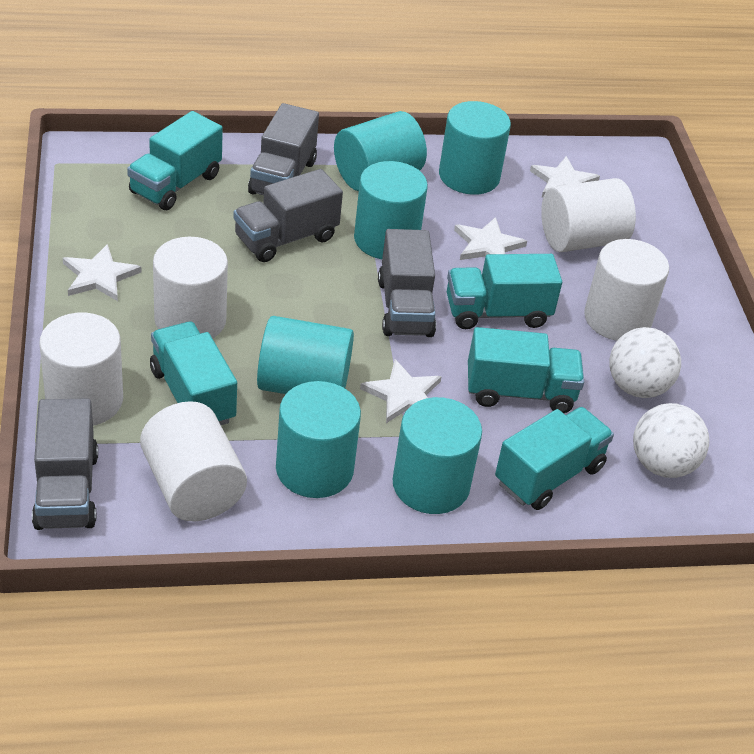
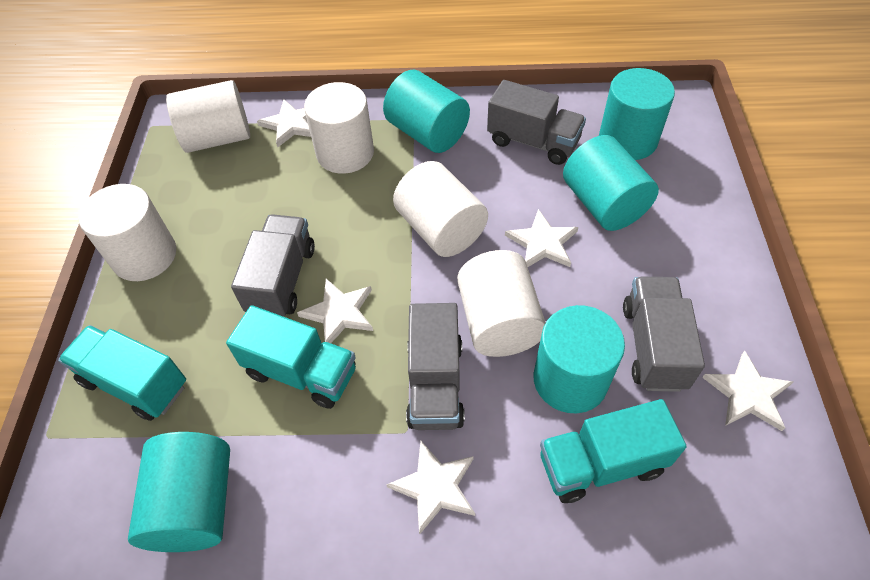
turquoise cylinder: 6 -> 5
turquoise truck: 5 -> 3
white ball: 2 -> 0
white star: 4 -> 5

